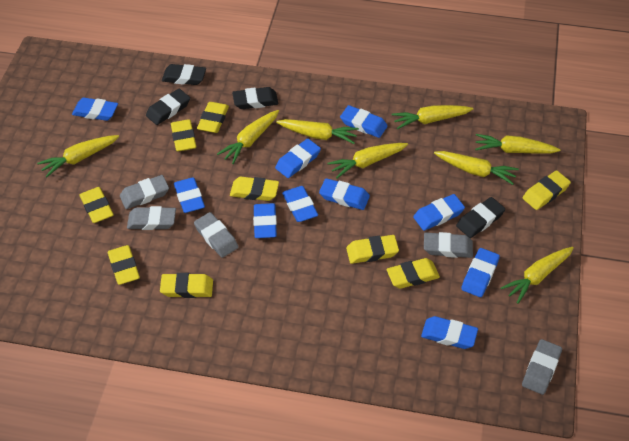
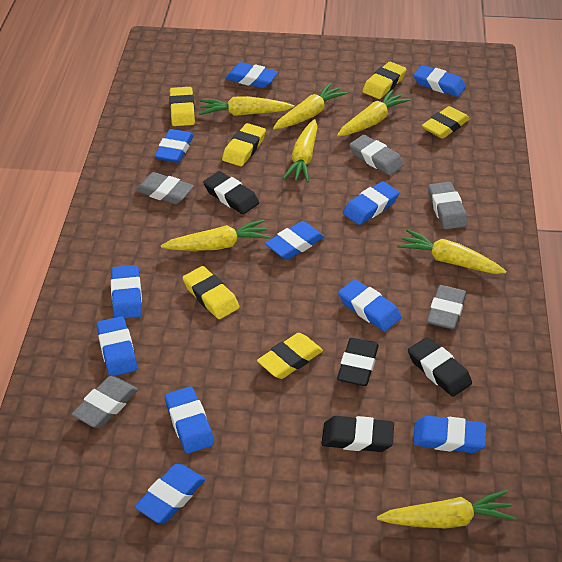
blue eraser: 10 -> 11
yellow carrot: 8 -> 7
yellow eraser: 9 -> 6

